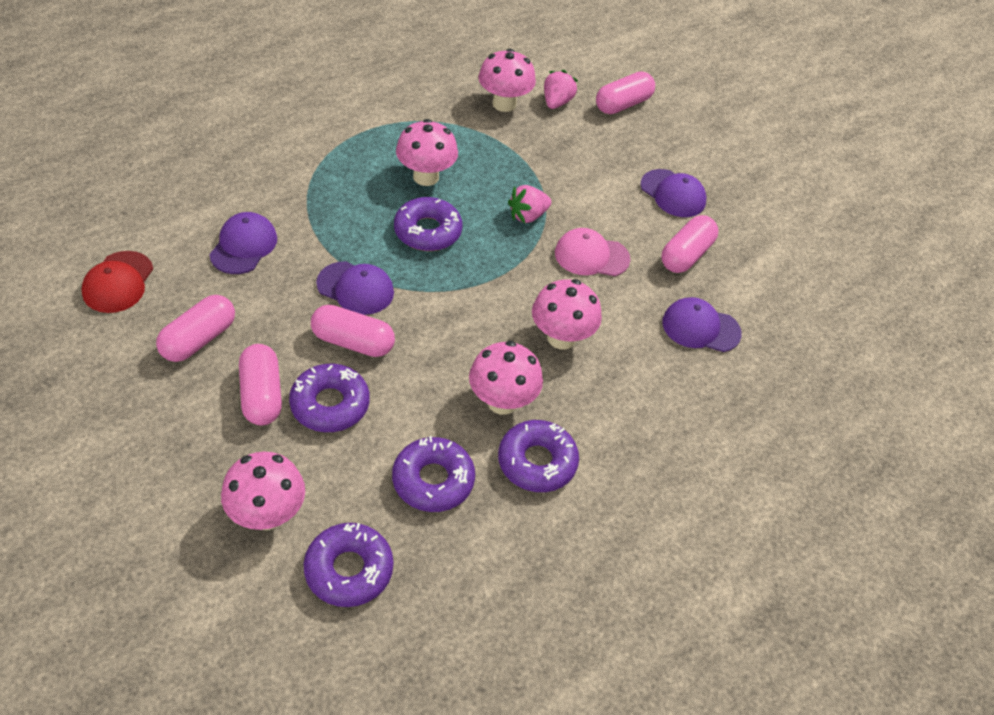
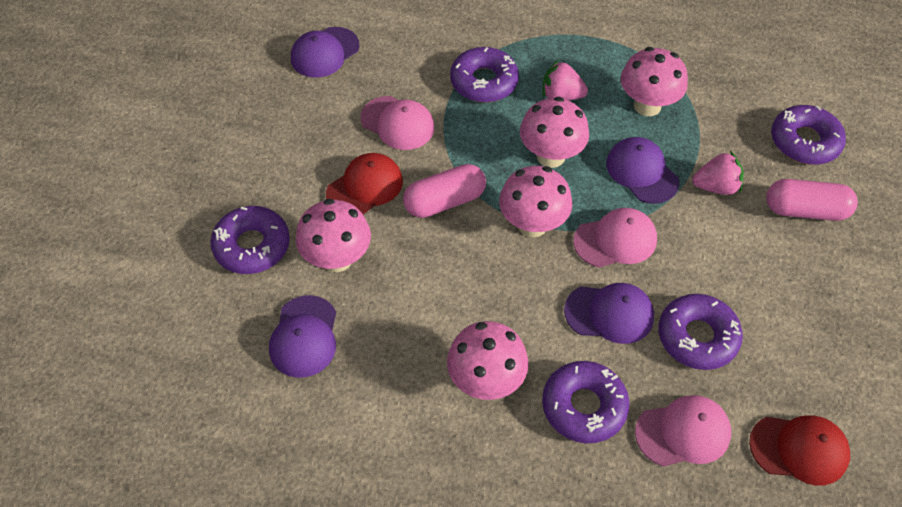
pink cap: 1 -> 3
pink capsule: 5 -> 2
red cap: 1 -> 2

